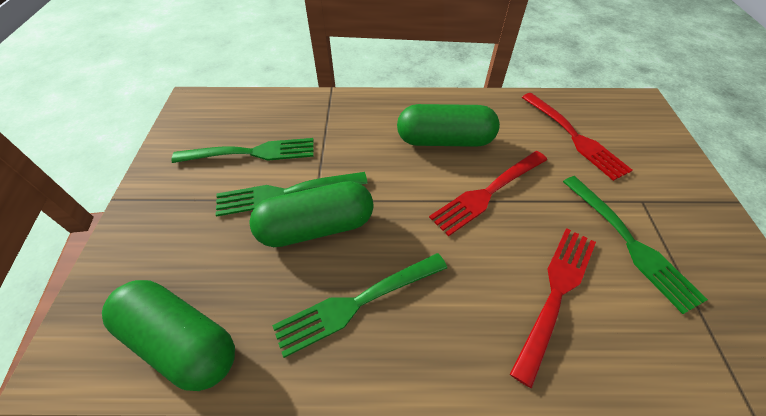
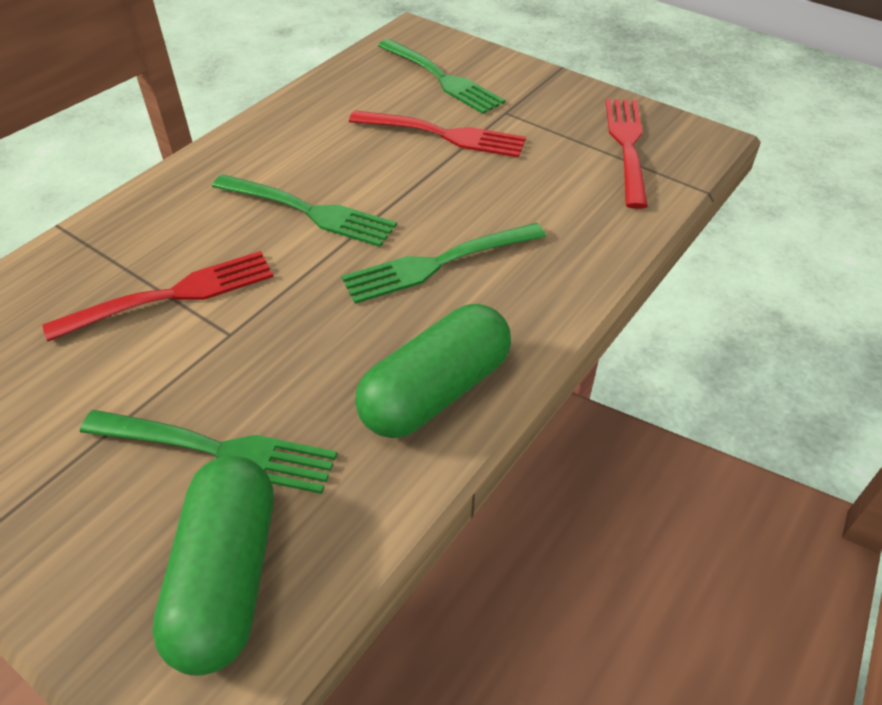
green capsule: 3 -> 2

